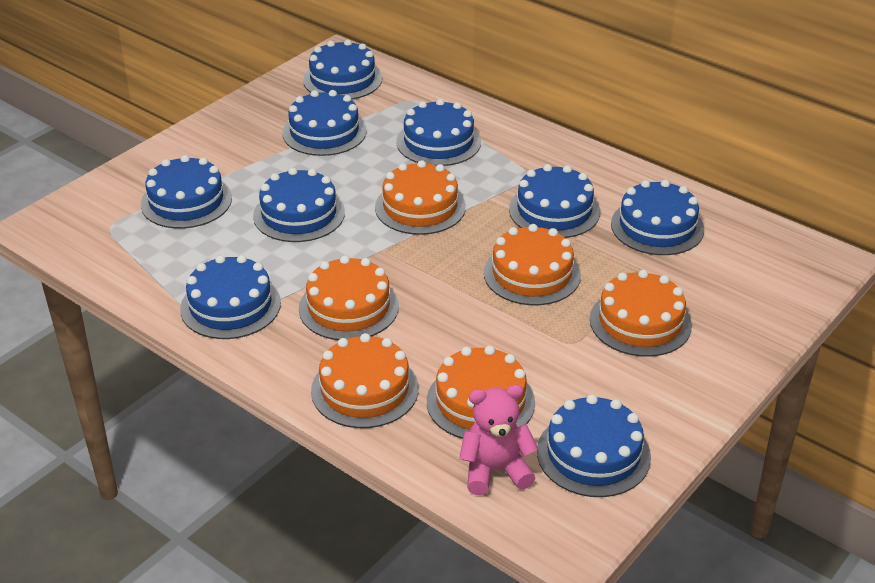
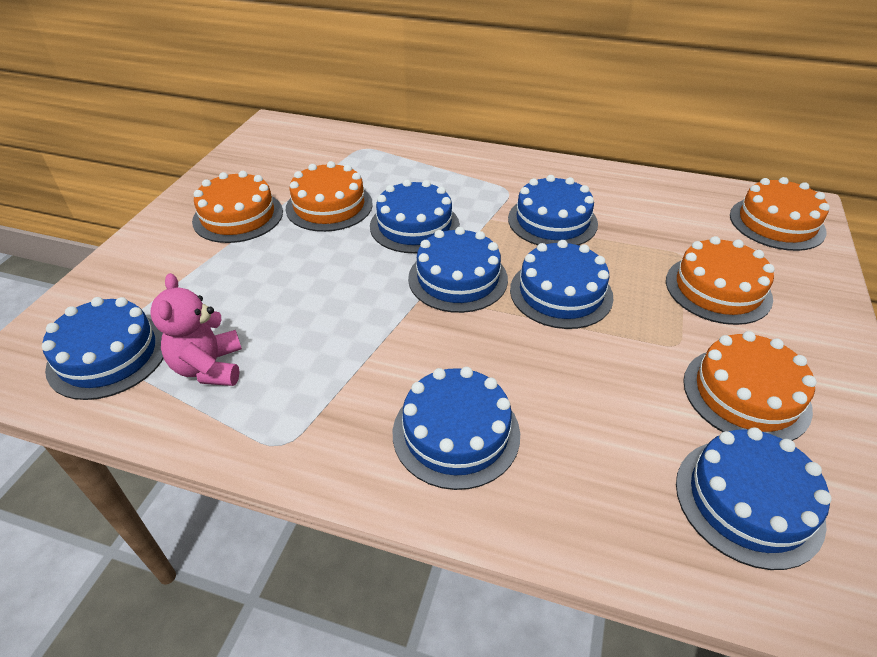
blue cake: 9 -> 7
orange cake: 6 -> 5

